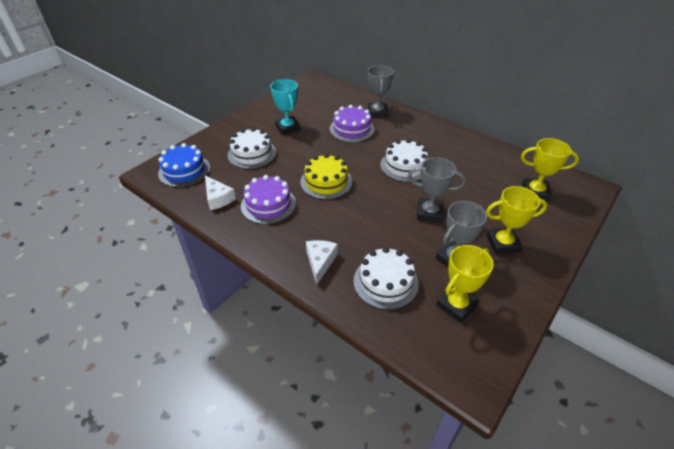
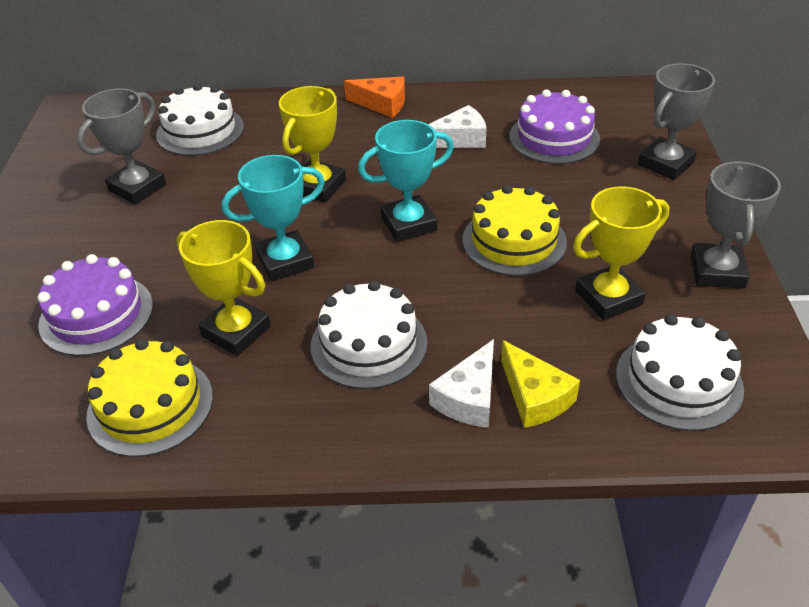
blue cake: 1 -> 0
orange cheese: 0 -> 1
turquoise trophy: 1 -> 2
yellow cake: 1 -> 2
yellow cheese: 0 -> 1

